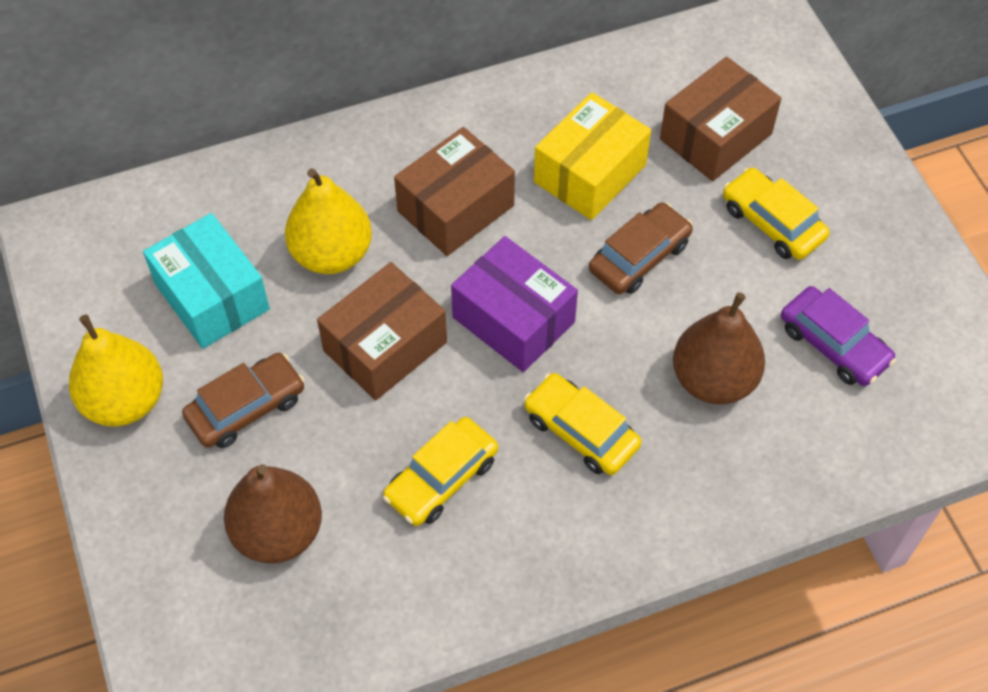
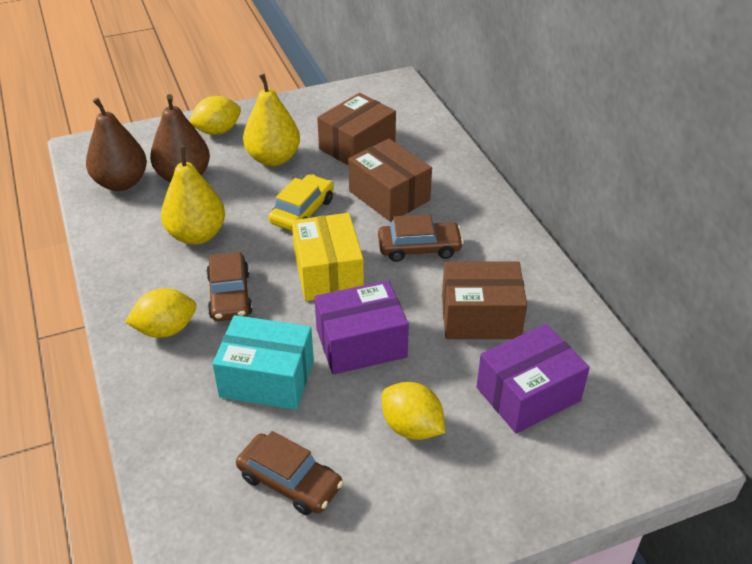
brown car: 2 -> 3
purple box: 1 -> 2
purple car: 1 -> 0
yellow car: 3 -> 1
yellow lemon: 0 -> 3

